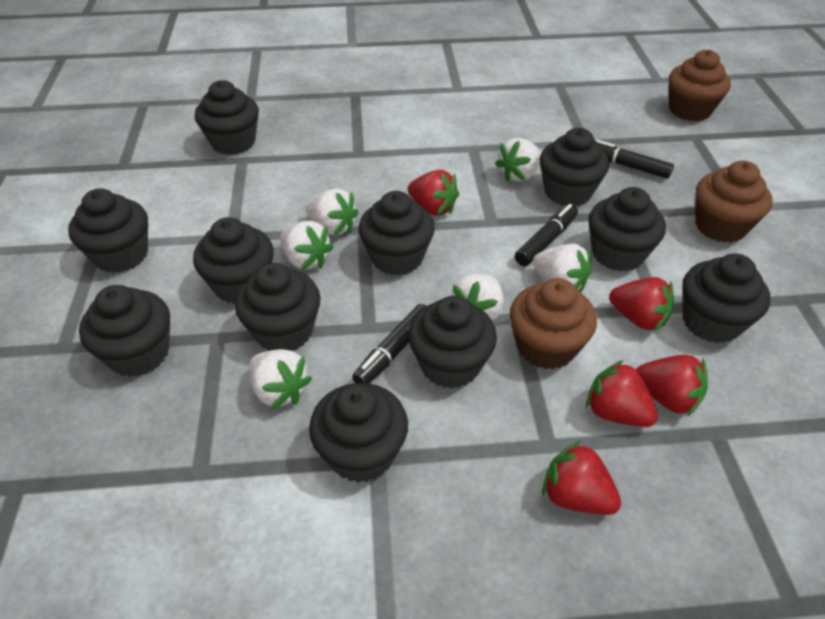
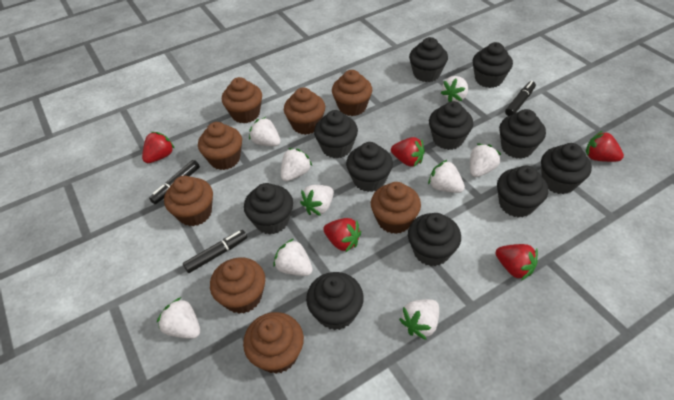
brown cupcake: 3 -> 8
white strawberry: 6 -> 9

